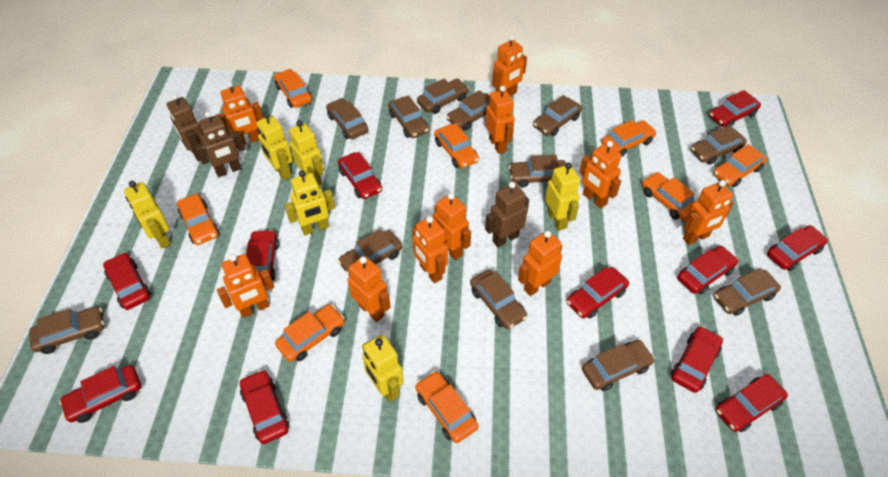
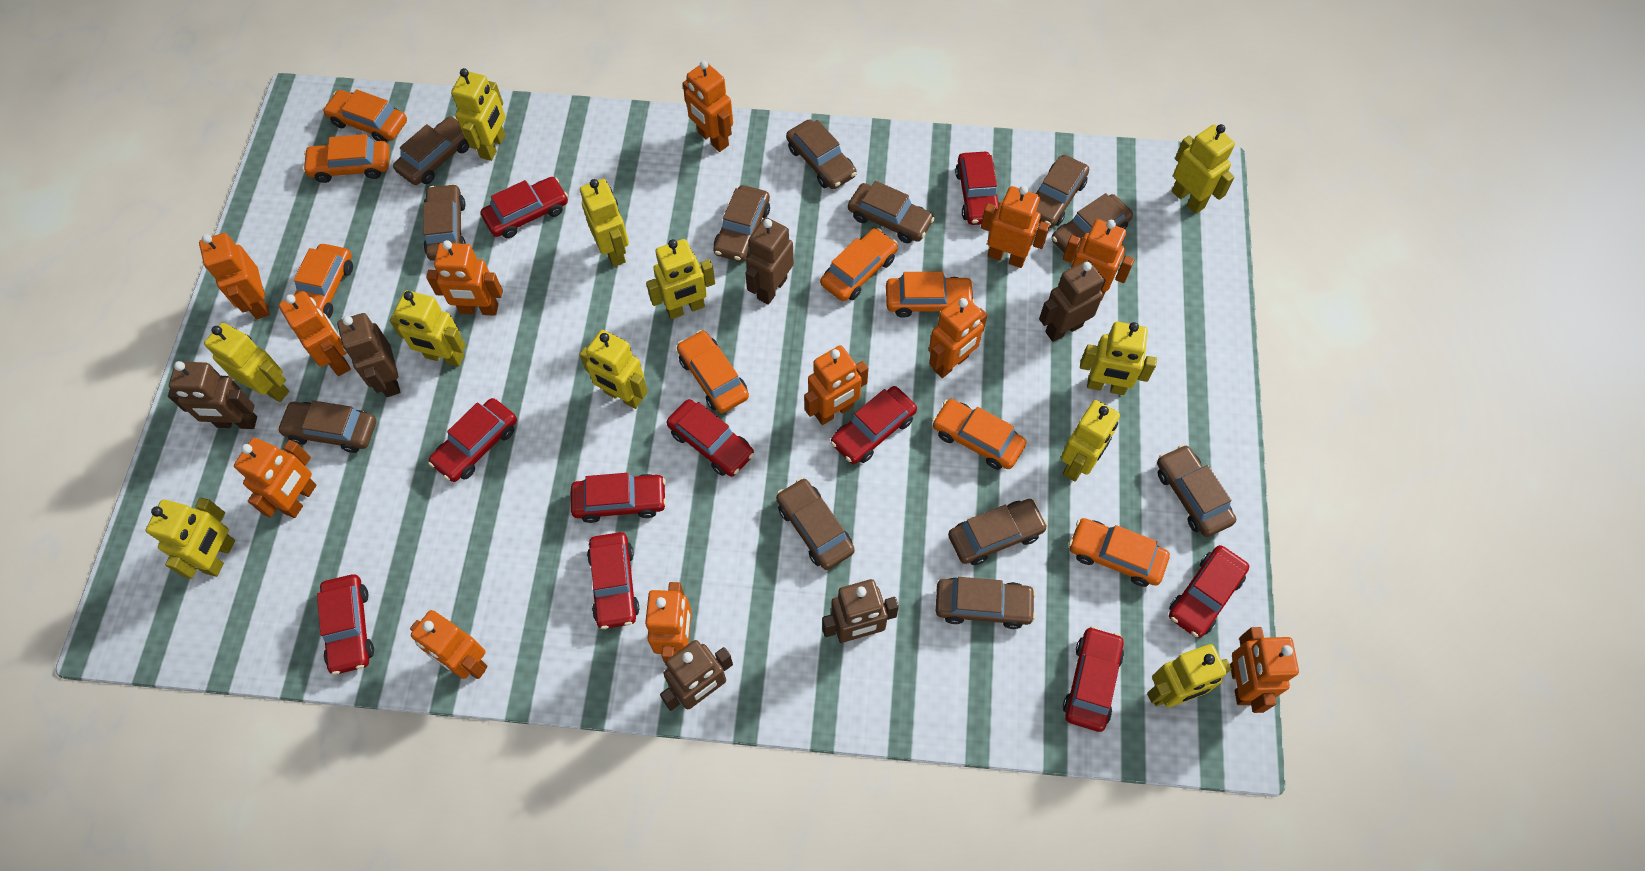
brown robot: 3 -> 6
orange robot: 10 -> 12
red car: 11 -> 10
yellow robot: 6 -> 11

